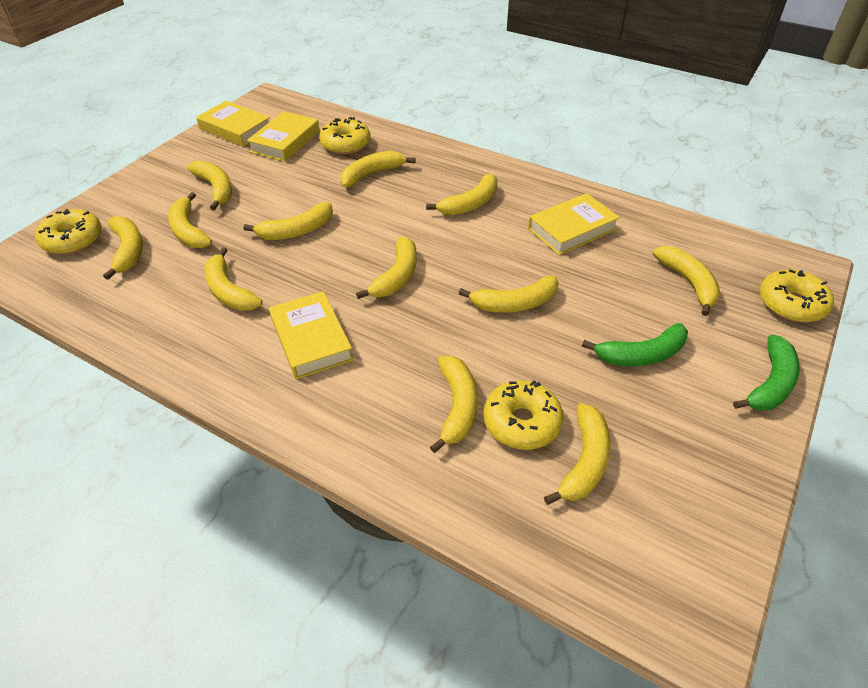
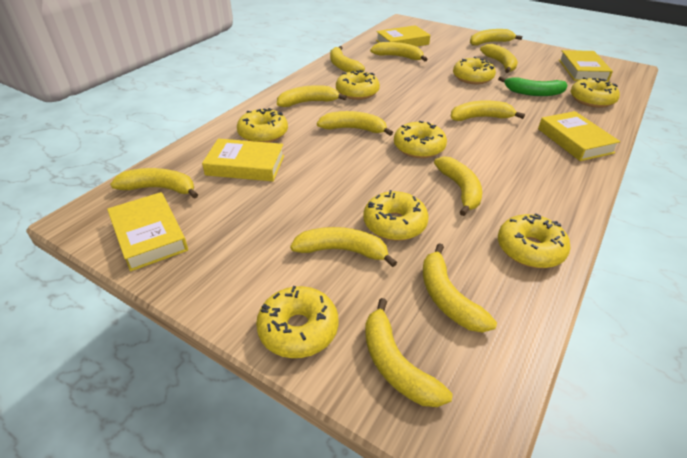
green banana: 2 -> 1
yellow book: 4 -> 5
yellow donut: 4 -> 8

